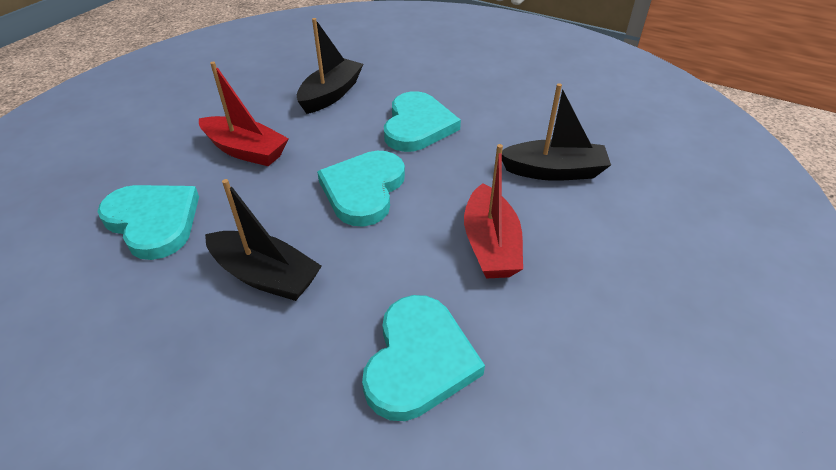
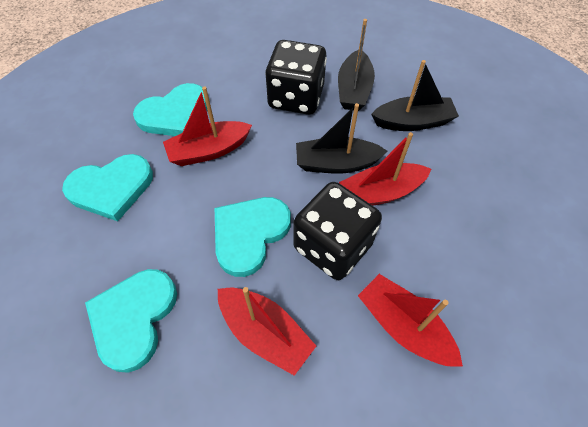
black dice: 0 -> 2
red boat: 2 -> 4

